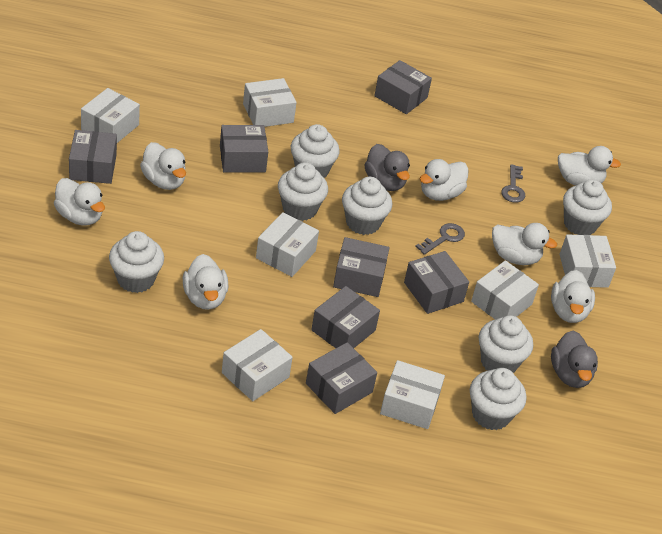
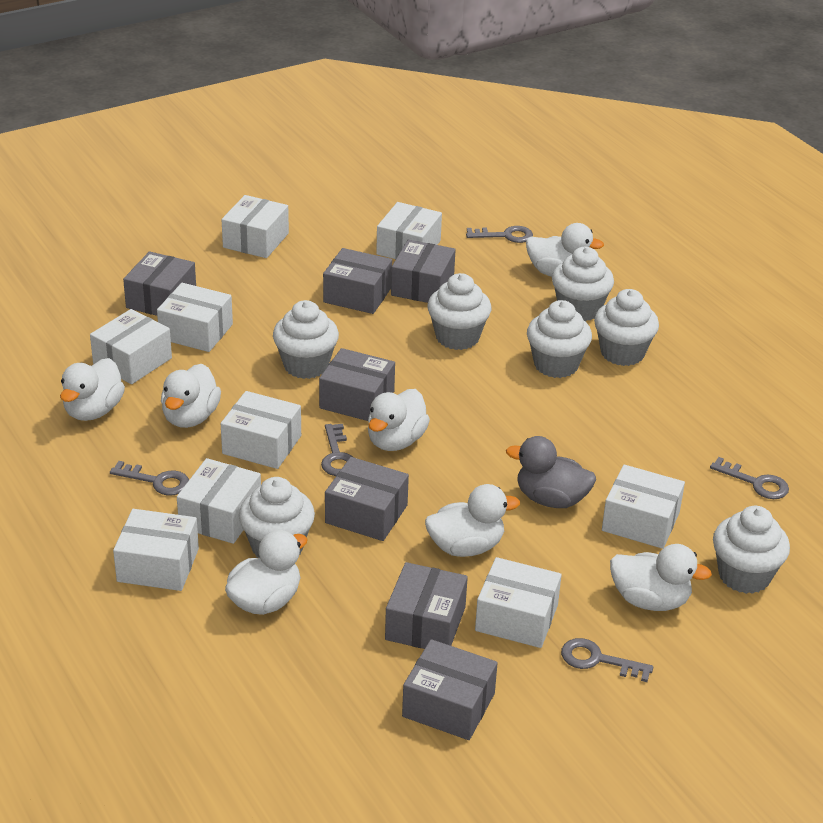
grey duck: 2 -> 1
grey key: 2 -> 5
white box: 7 -> 9

